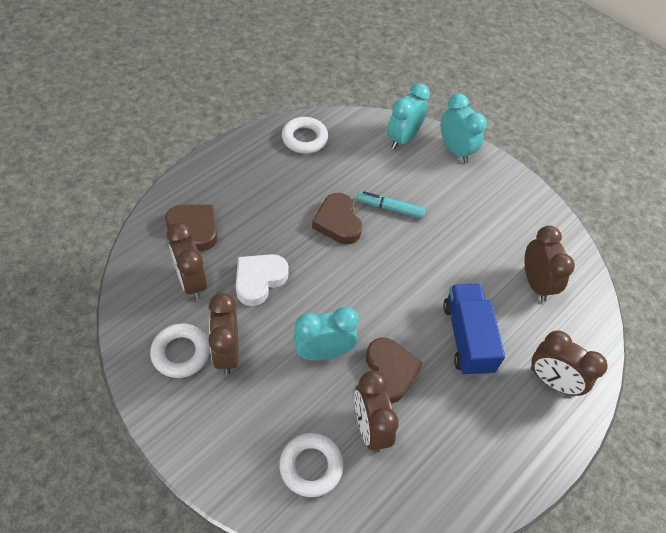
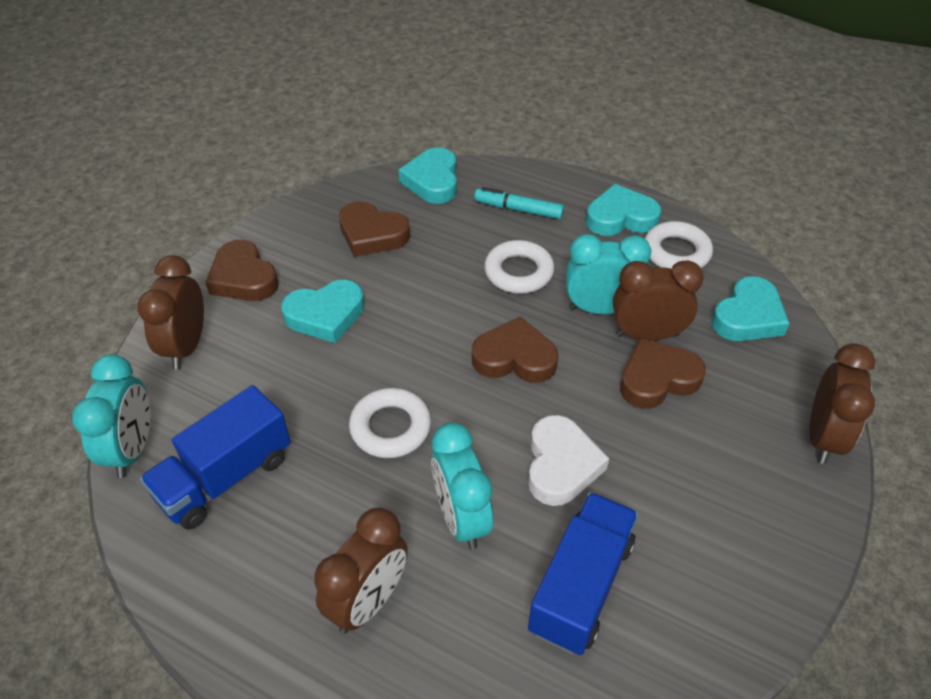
blue truck: 1 -> 2
brown clock: 5 -> 4
brown heart: 3 -> 4
turquoise heart: 0 -> 4

